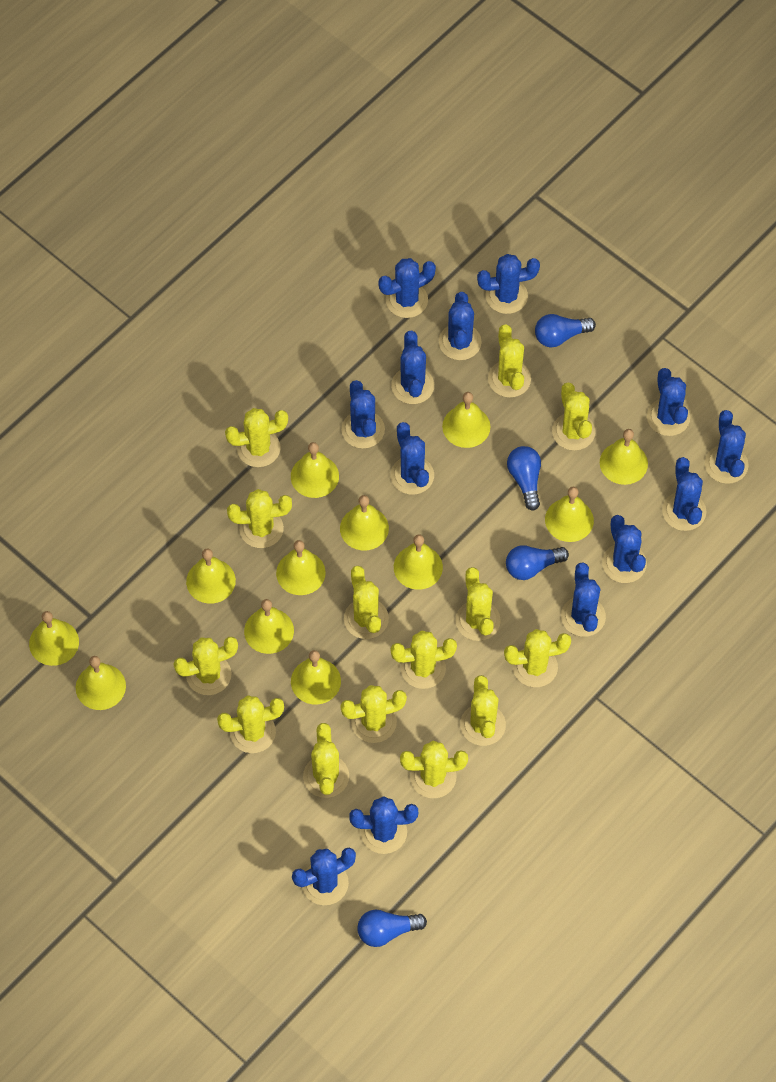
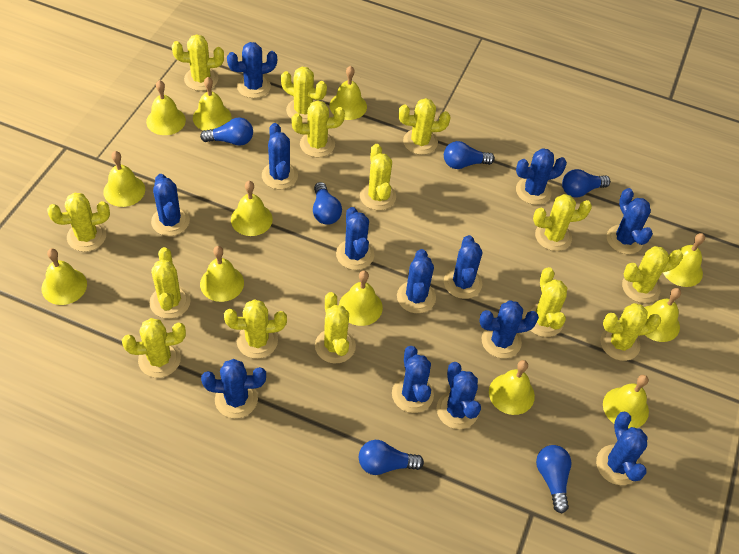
blue light bulb: 4 -> 6

